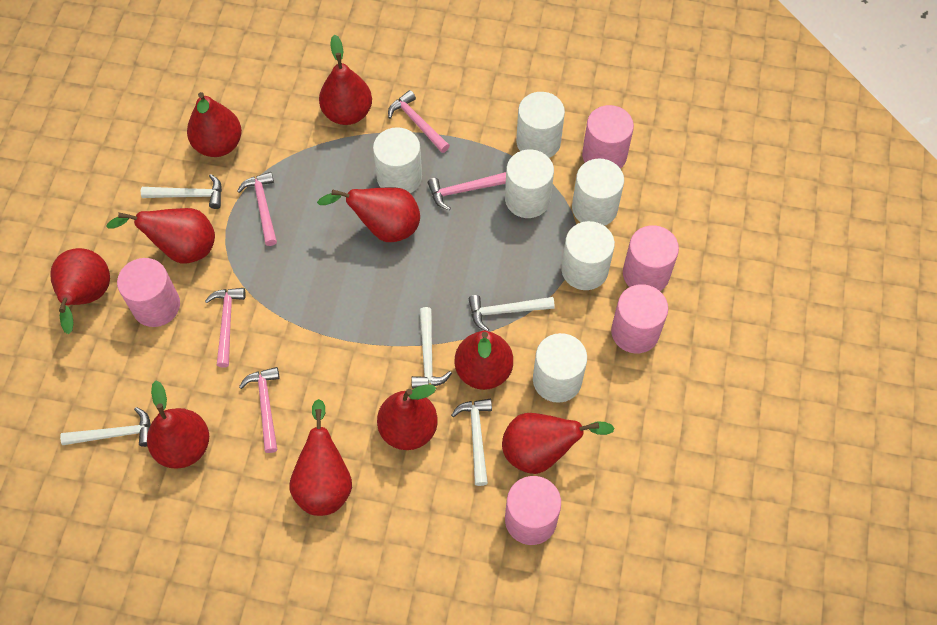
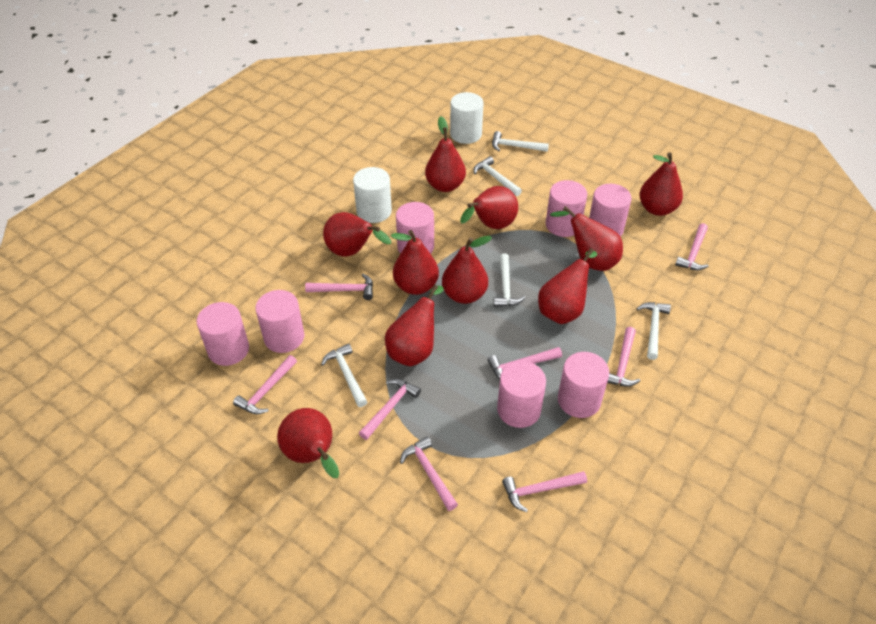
pink cylinder: 5 -> 7
pink hammer: 5 -> 8
white cylinder: 6 -> 2

